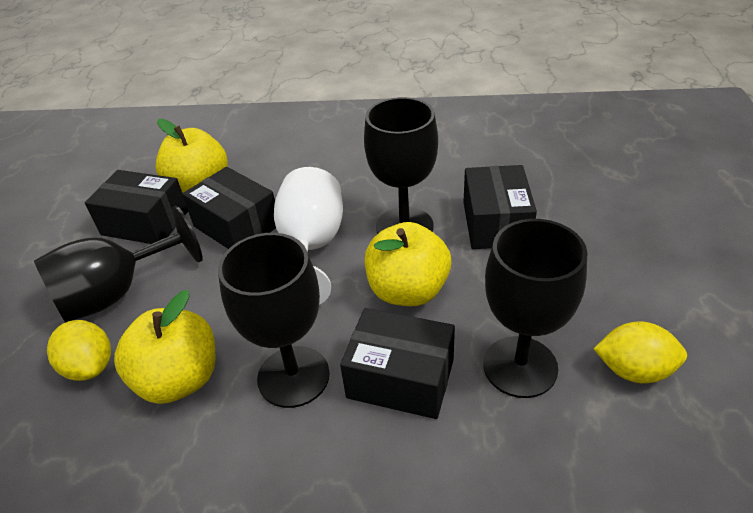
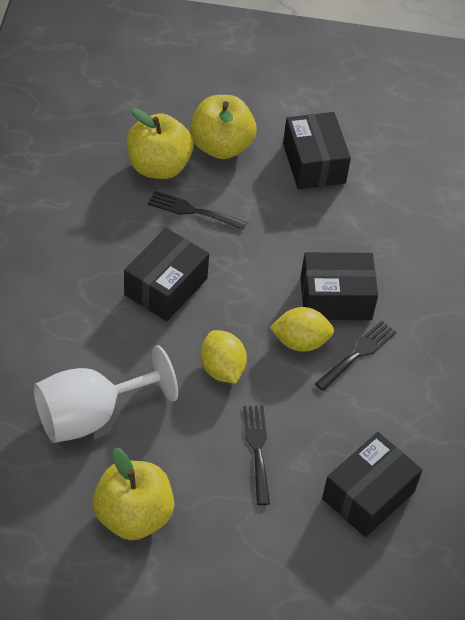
black fork: 0 -> 3
black goblet: 4 -> 0

